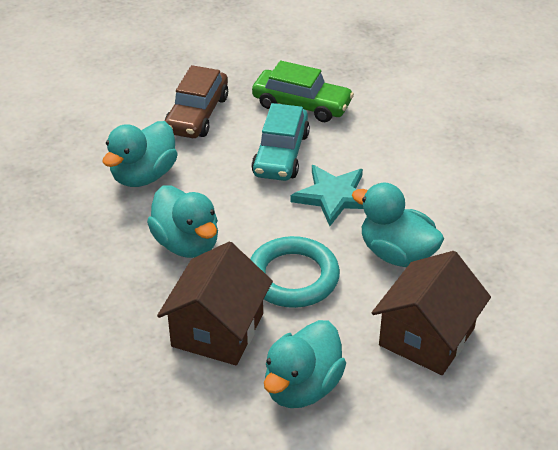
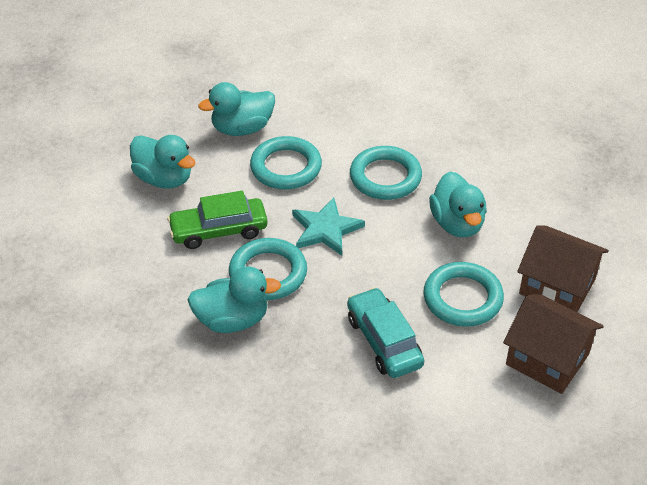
brown car: 1 -> 0
turquoise ring: 1 -> 4

